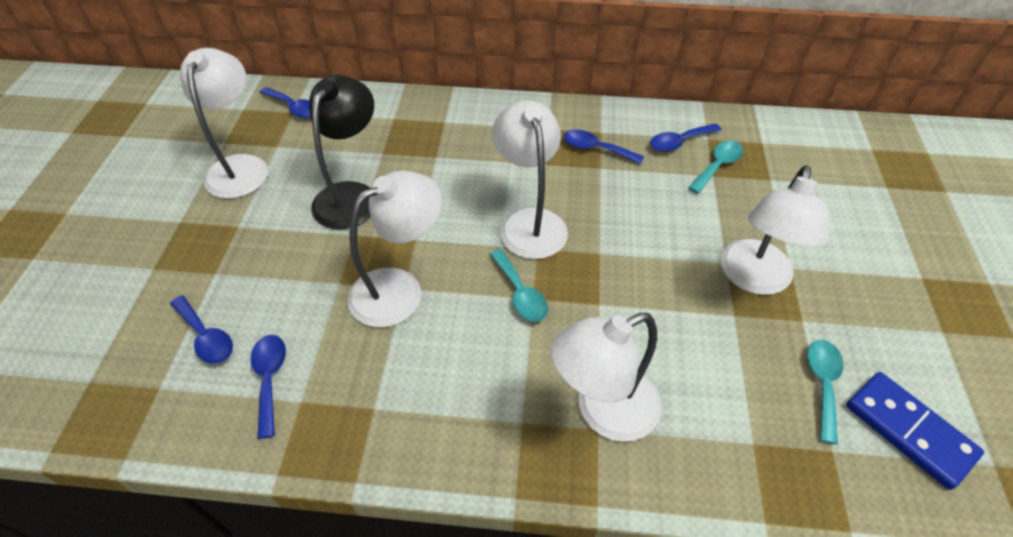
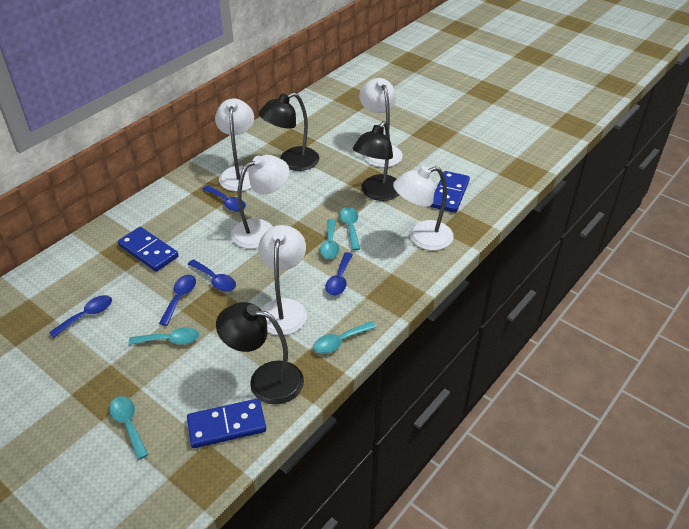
black lamp: 1 -> 3
blue domino: 1 -> 3
turquoise spoon: 3 -> 5

